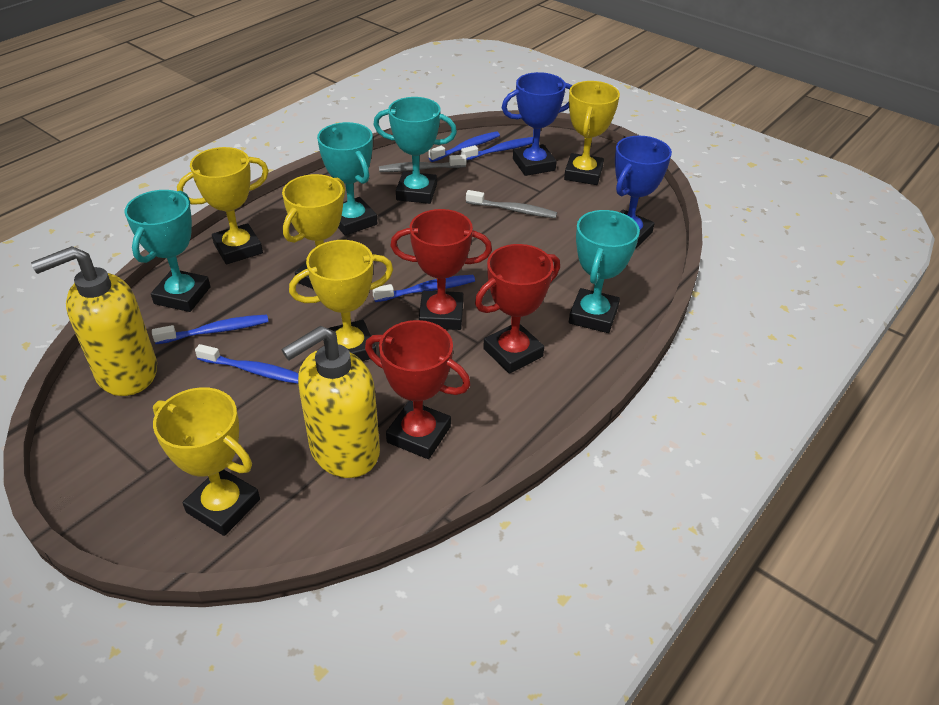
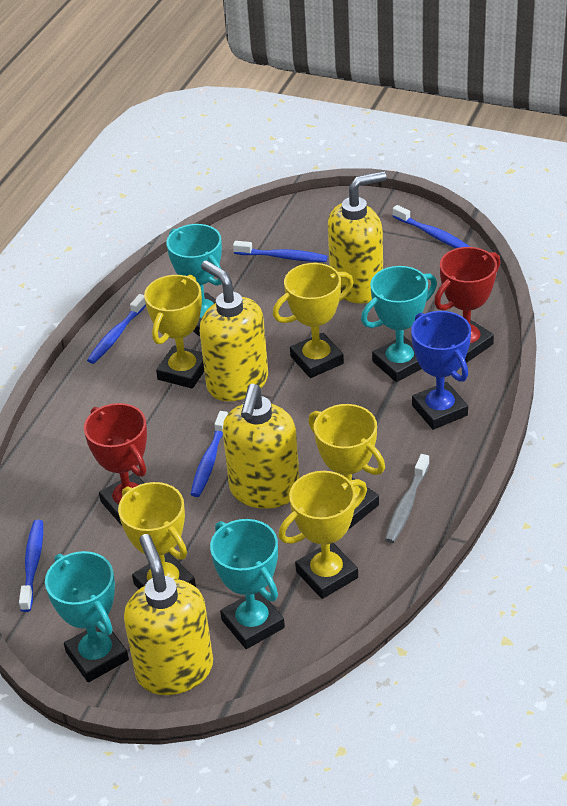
blue trophy: 2 -> 1
grey toothbrush: 2 -> 1
red trophy: 3 -> 2
yellow soap dispenser: 2 -> 4

